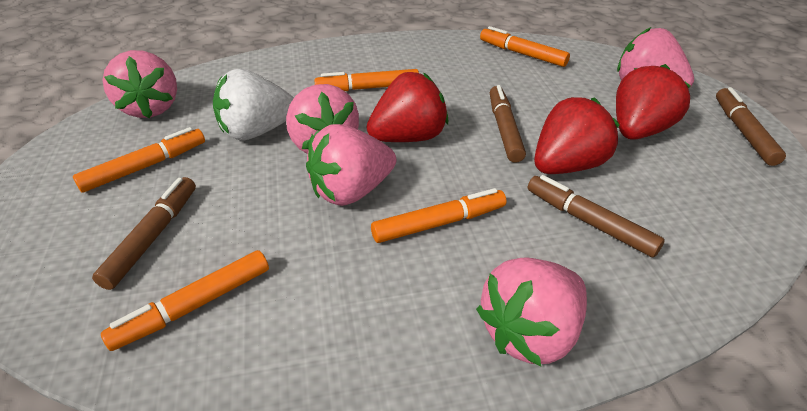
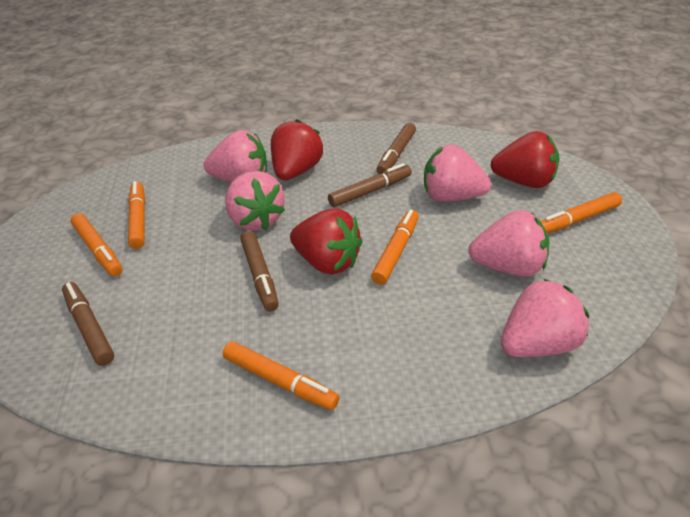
white strawberry: 1 -> 0

